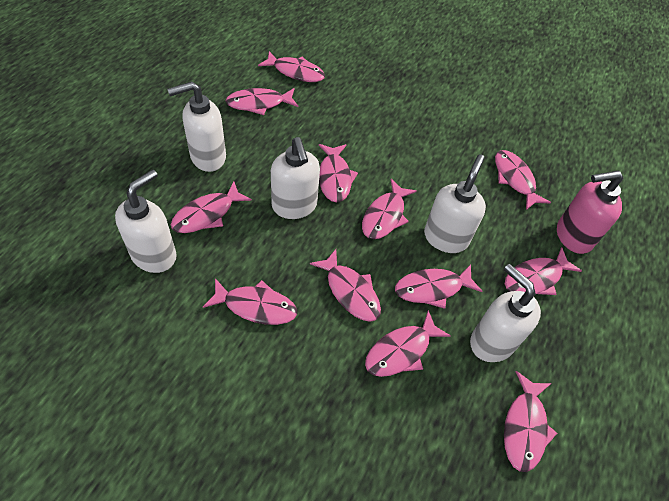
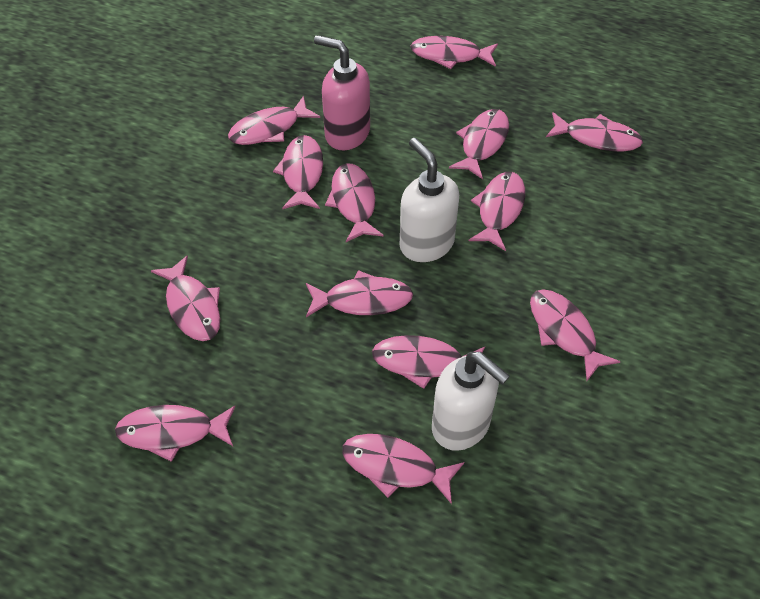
pink fish: 12 -> 13
white soap dispenser: 5 -> 2

